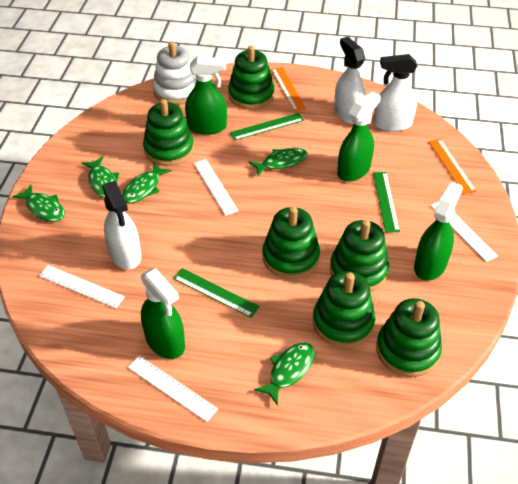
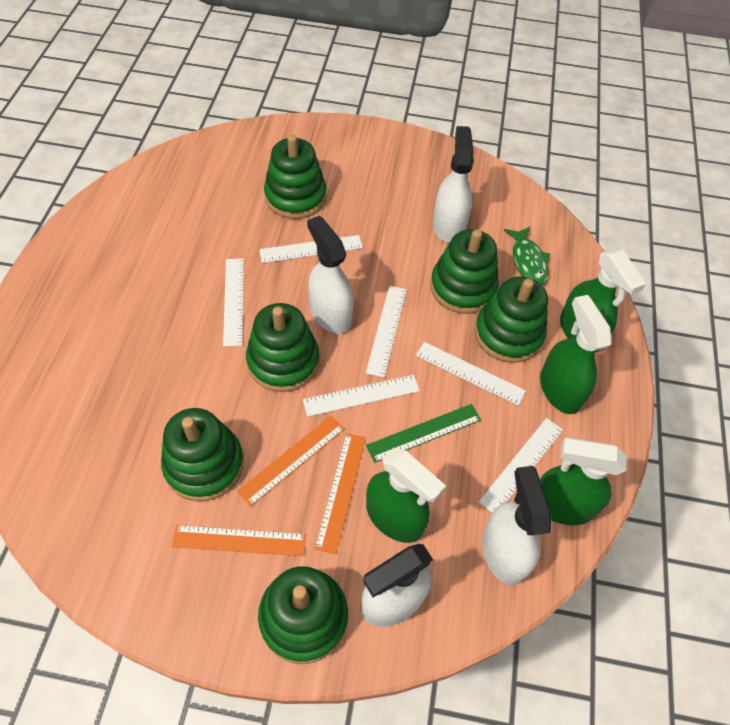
green fish: 5 -> 1
green ruler: 3 -> 1
orange ruler: 2 -> 3
white ruler: 4 -> 6
white spray bottle: 3 -> 4
white stacking toy: 1 -> 0

